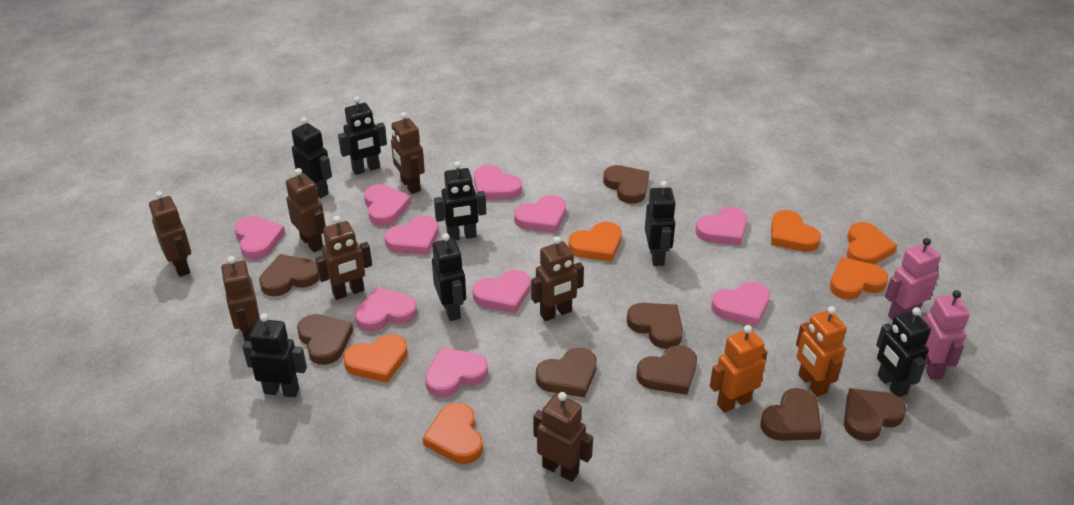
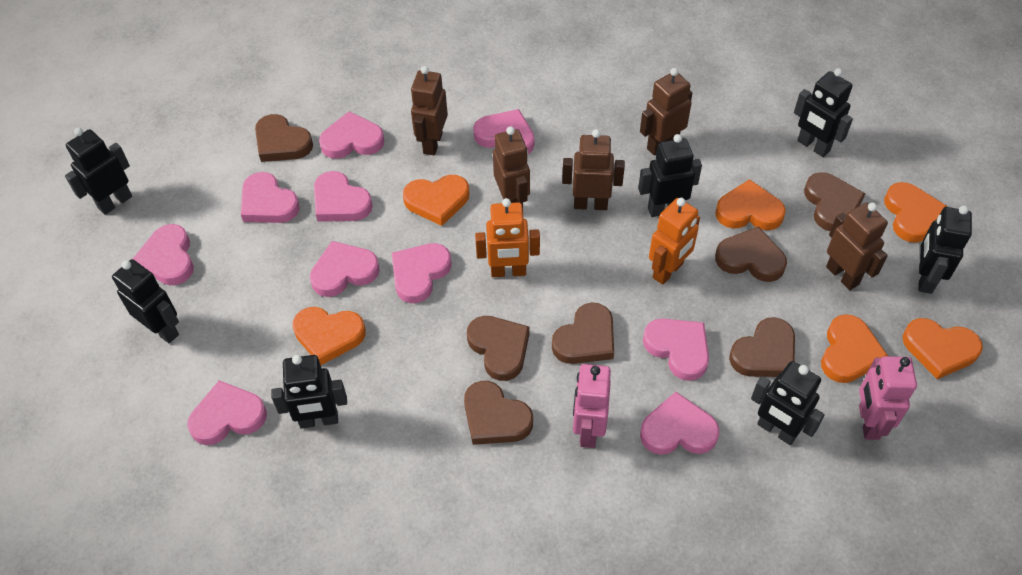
brown heart: 8 -> 7
brown robot: 7 -> 5

